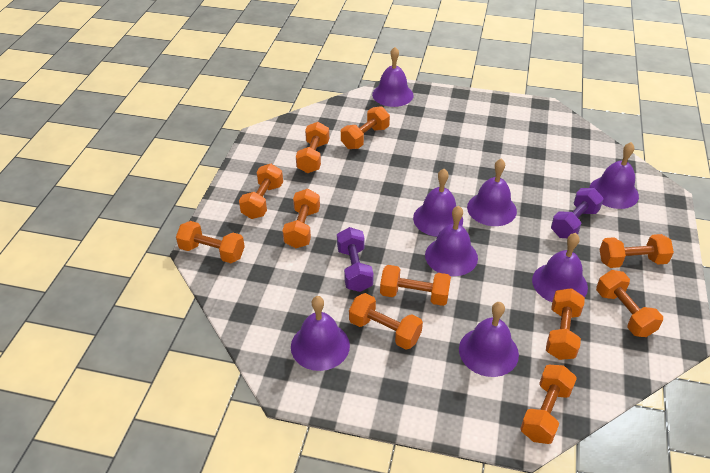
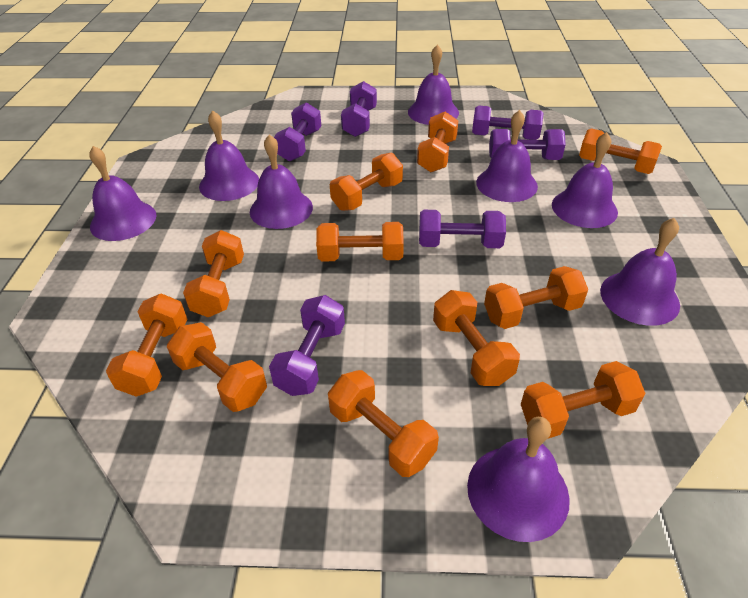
purple dumbbell: 2 -> 6

